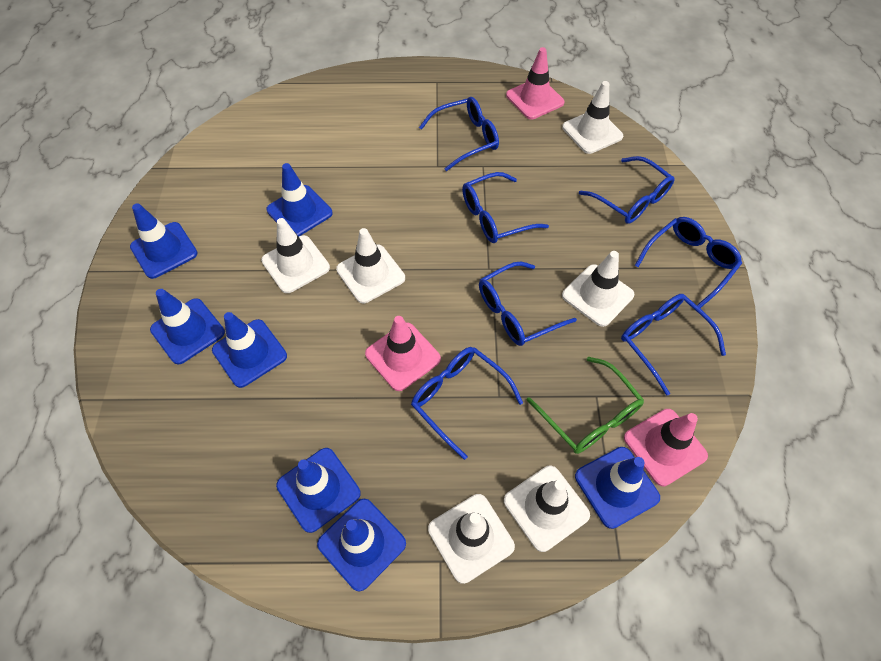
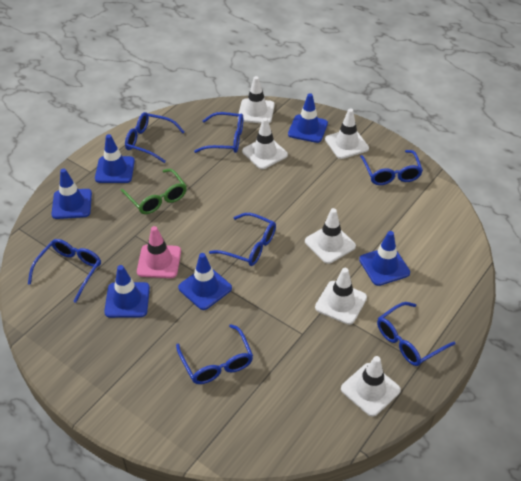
blue traffic cone: 7 -> 6
pink traffic cone: 3 -> 1

